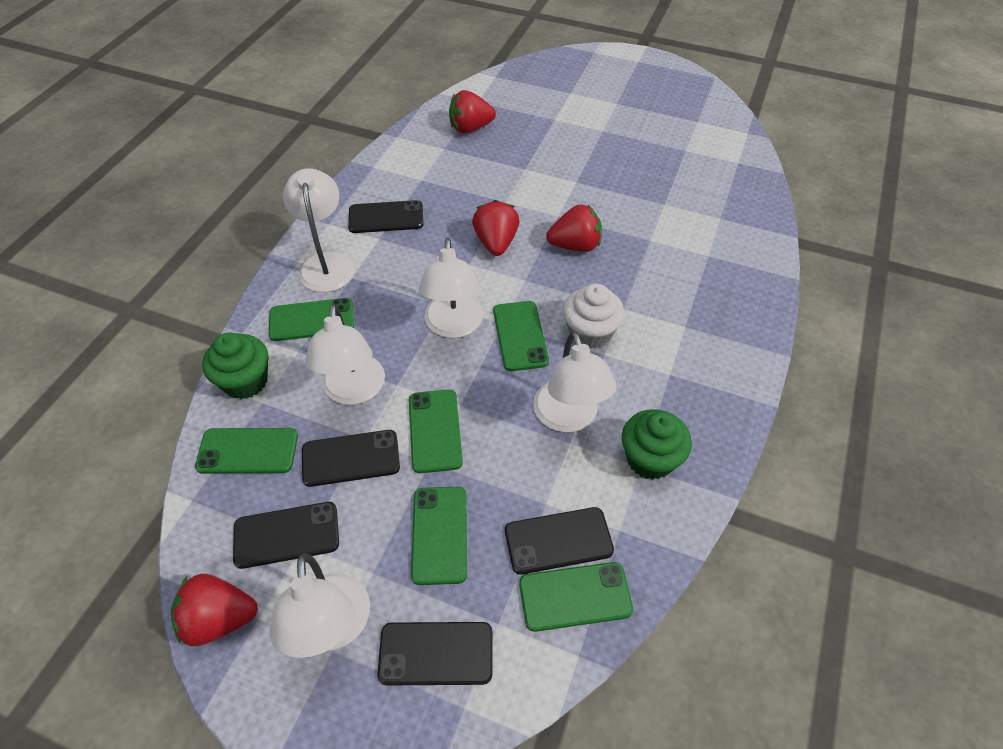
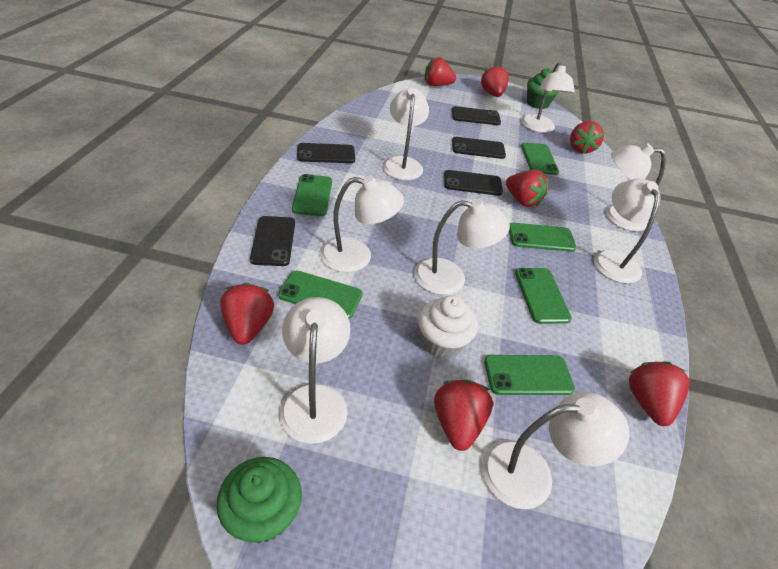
red strawberry: 4 -> 7
white lamp: 5 -> 8

